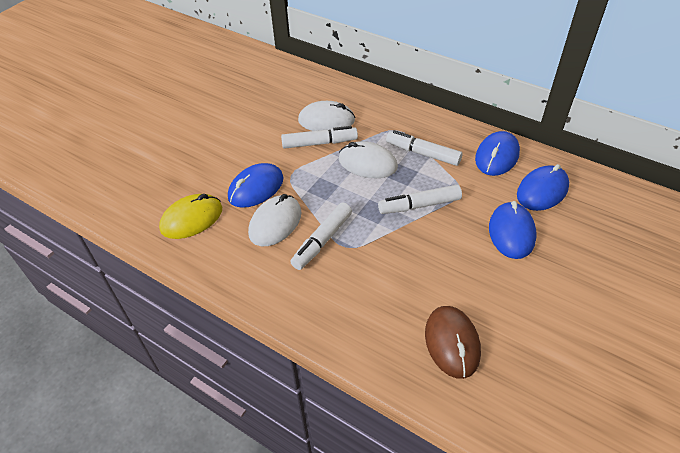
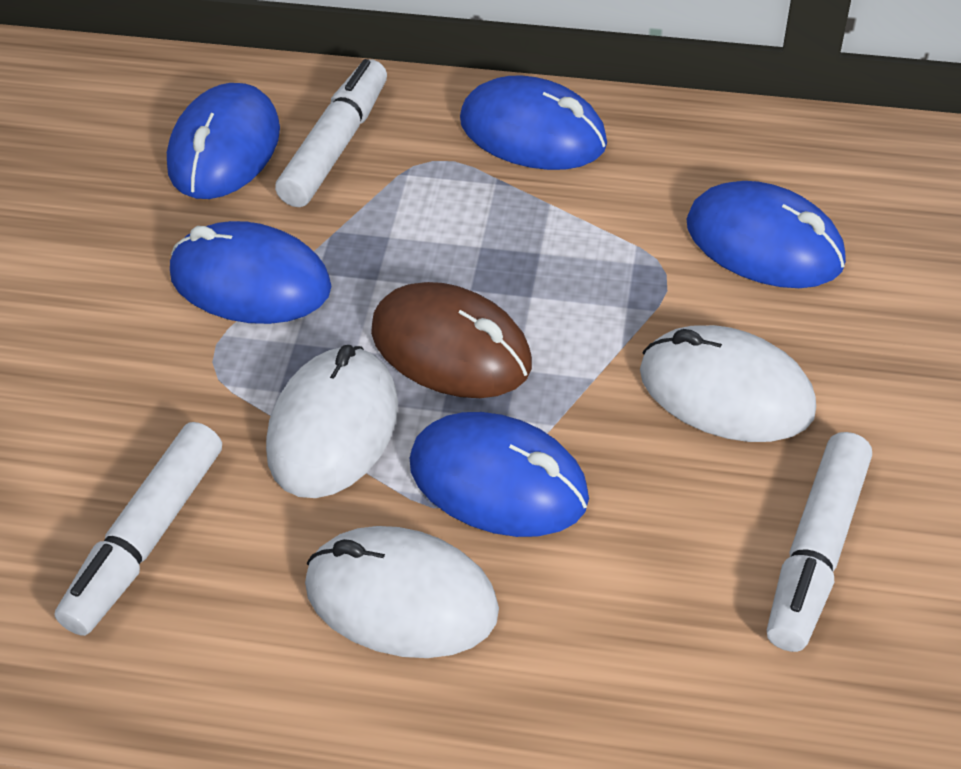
blue mouse: 4 -> 5
white marker: 4 -> 3
yellow mouse: 1 -> 0

